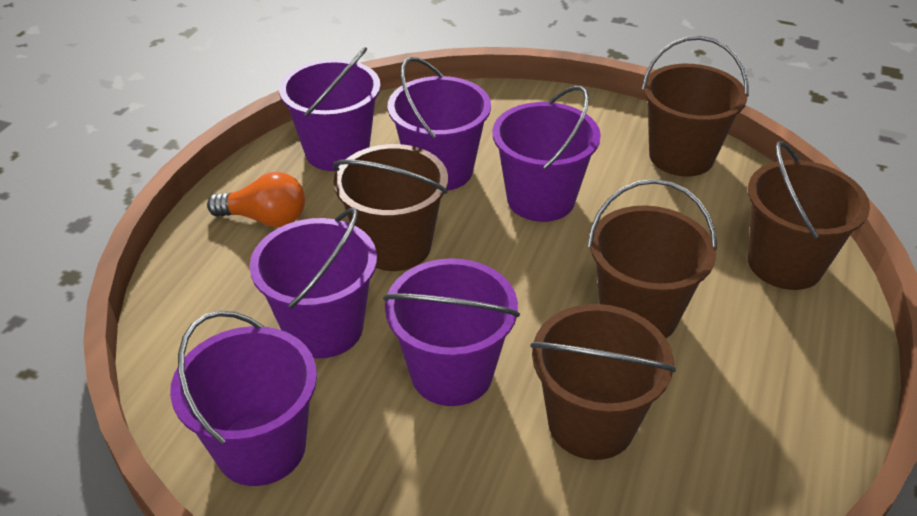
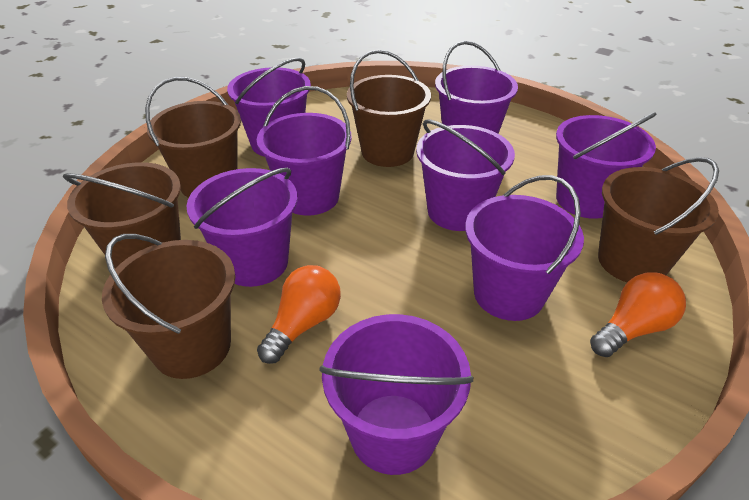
orange light bulb: 1 -> 2
purple bucket: 6 -> 8

